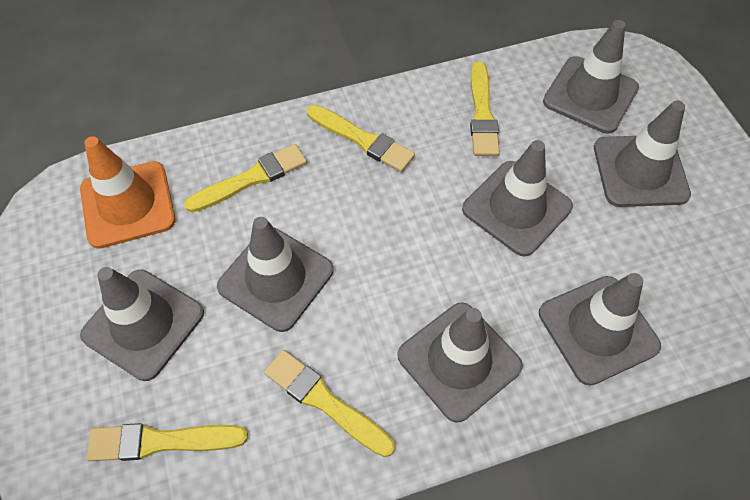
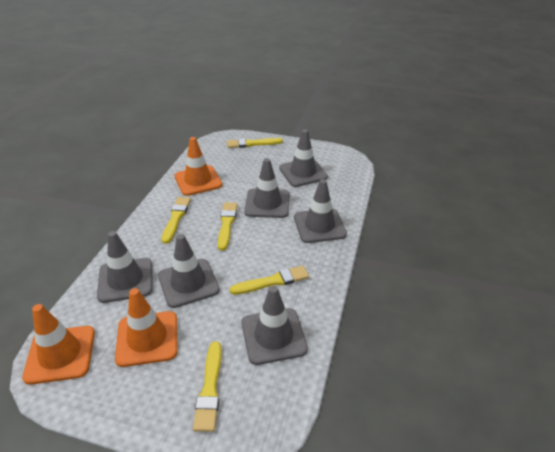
grey traffic cone: 7 -> 6
orange traffic cone: 1 -> 3

